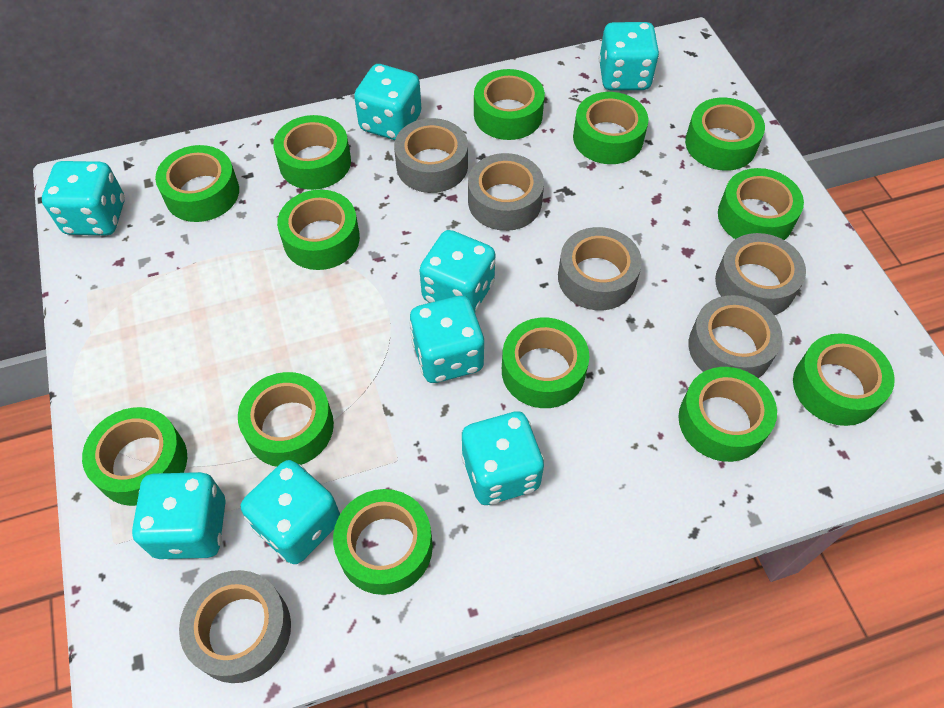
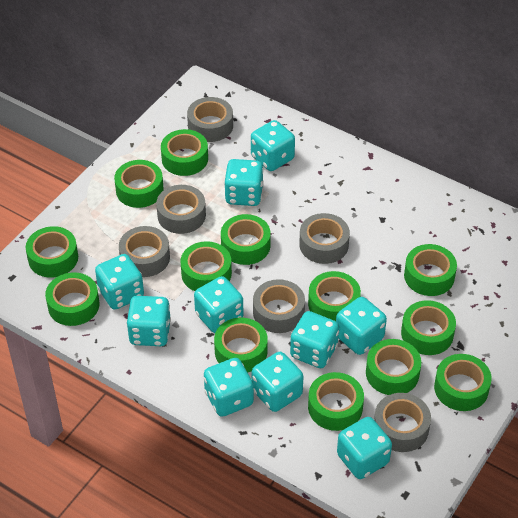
turquoise dice: 8 -> 10

